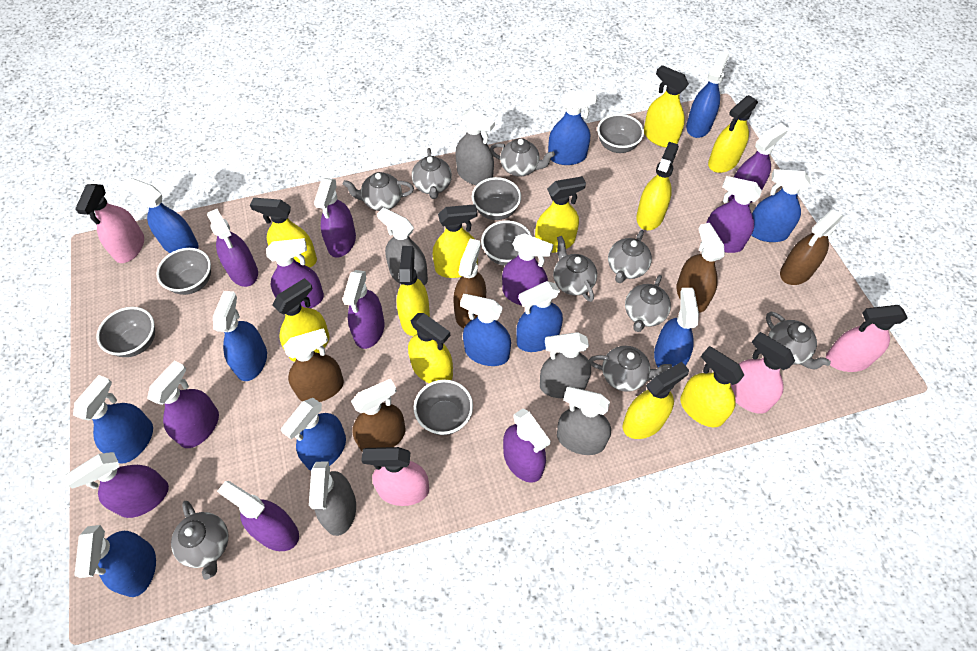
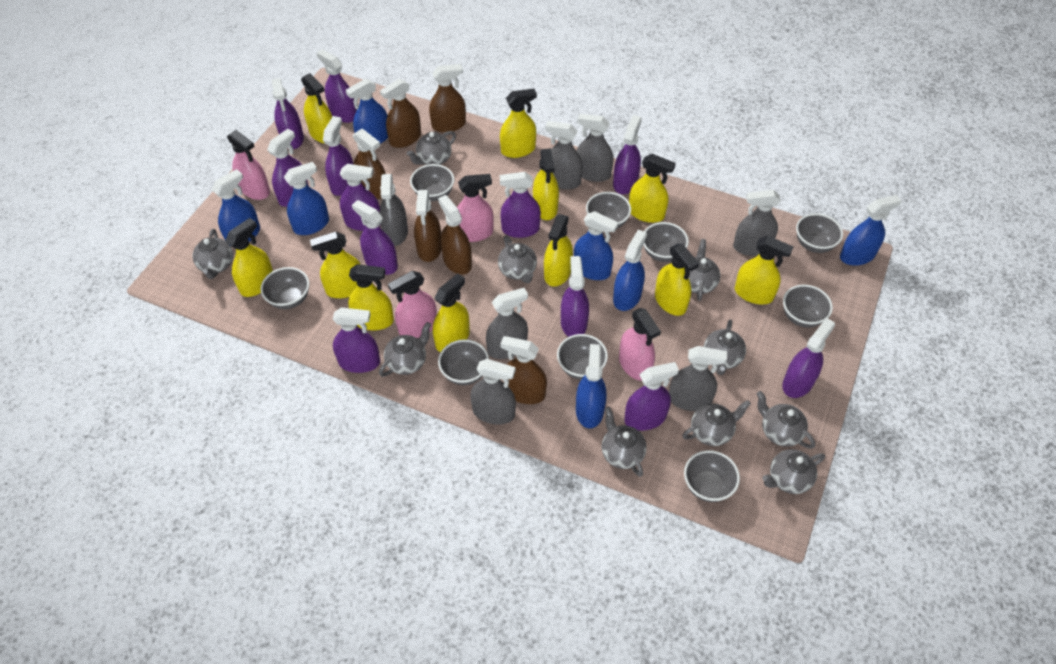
blue spray bottle: 11 -> 7
brown spray bottle: 5 -> 6
grey bowl: 6 -> 9
grey spray bottle: 5 -> 7
grey teapot: 9 -> 10
purple spray bottle: 11 -> 12

